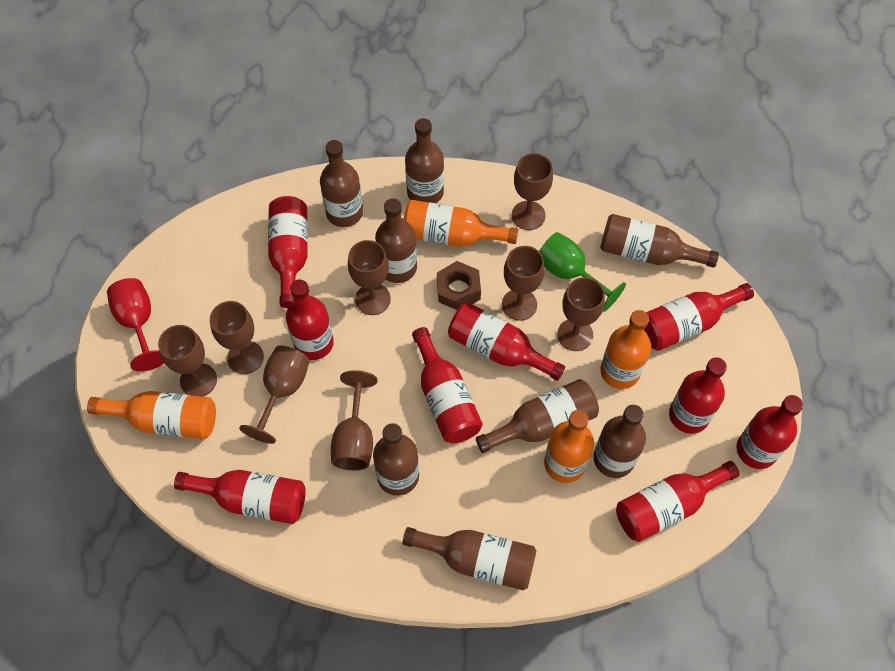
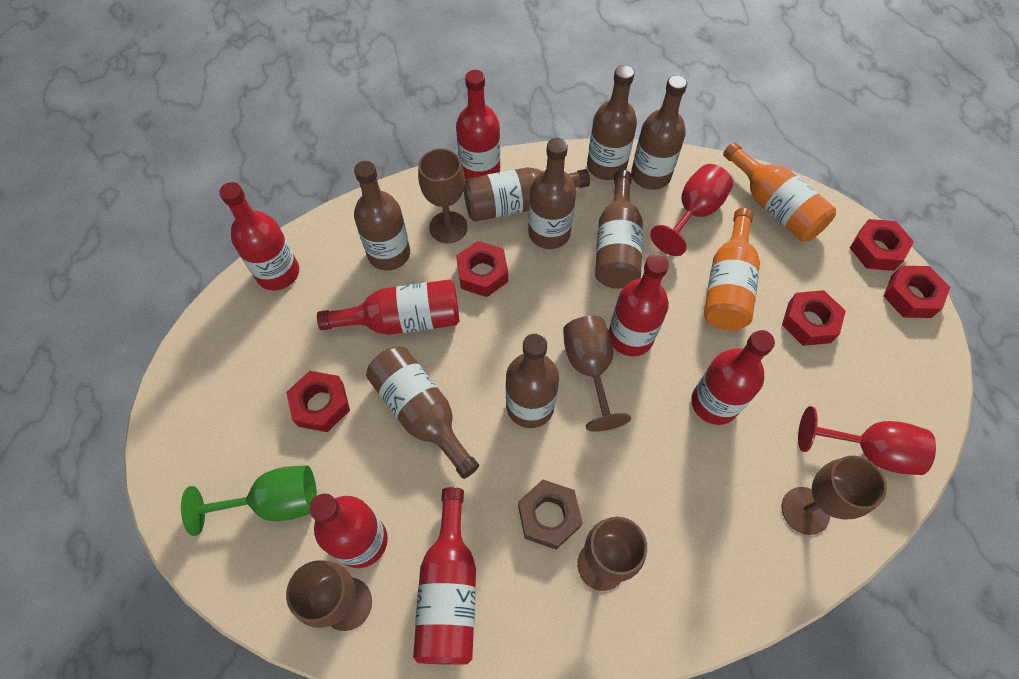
brown goblet: 8 -> 5
orange bottle: 4 -> 2
red bottle: 9 -> 7
red goblet: 1 -> 2
red nut: 0 -> 5

